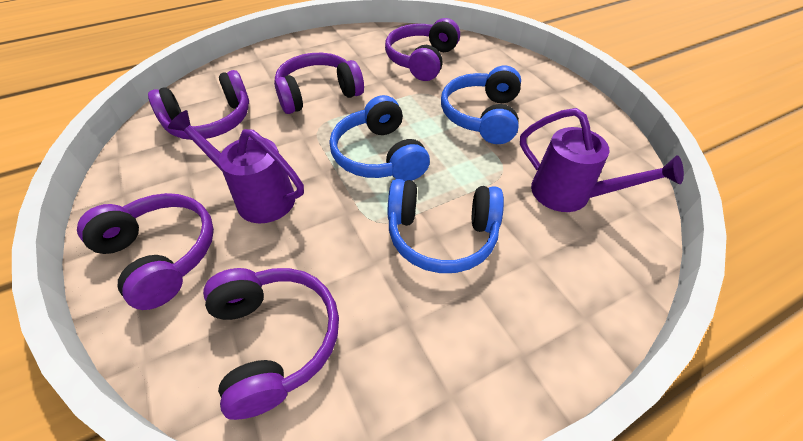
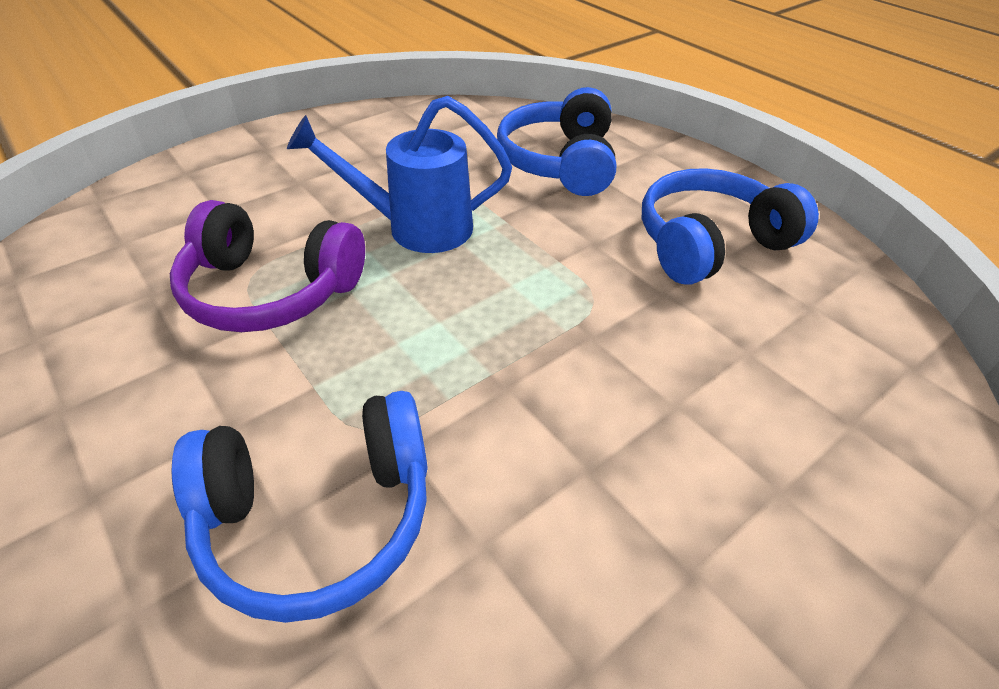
blue watering can: 0 -> 1
purple headphones: 5 -> 1
purple watering can: 2 -> 0

